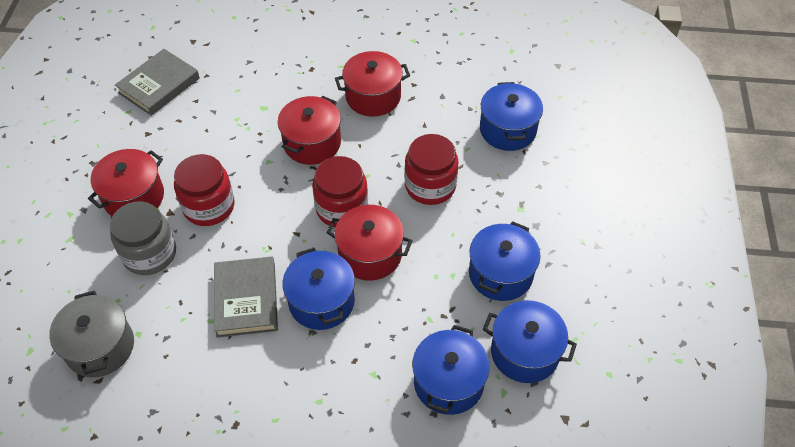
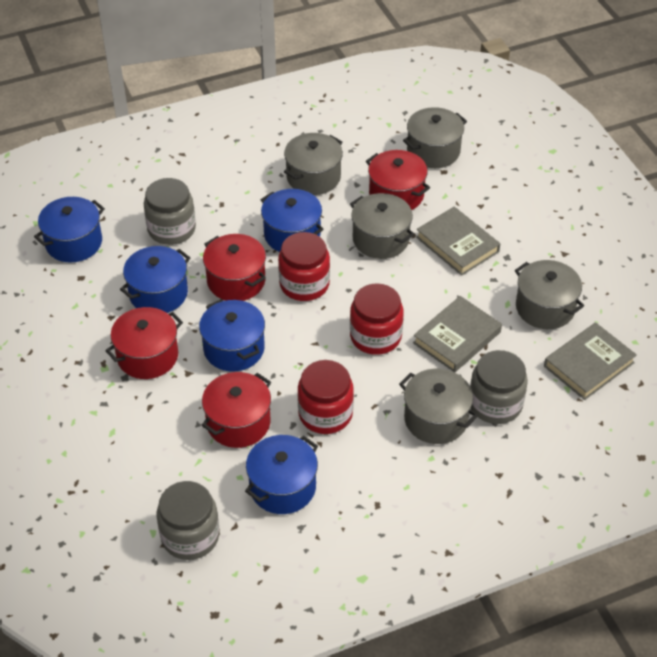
grey book: 2 -> 3
grey jar: 1 -> 3
grey pot: 1 -> 5

